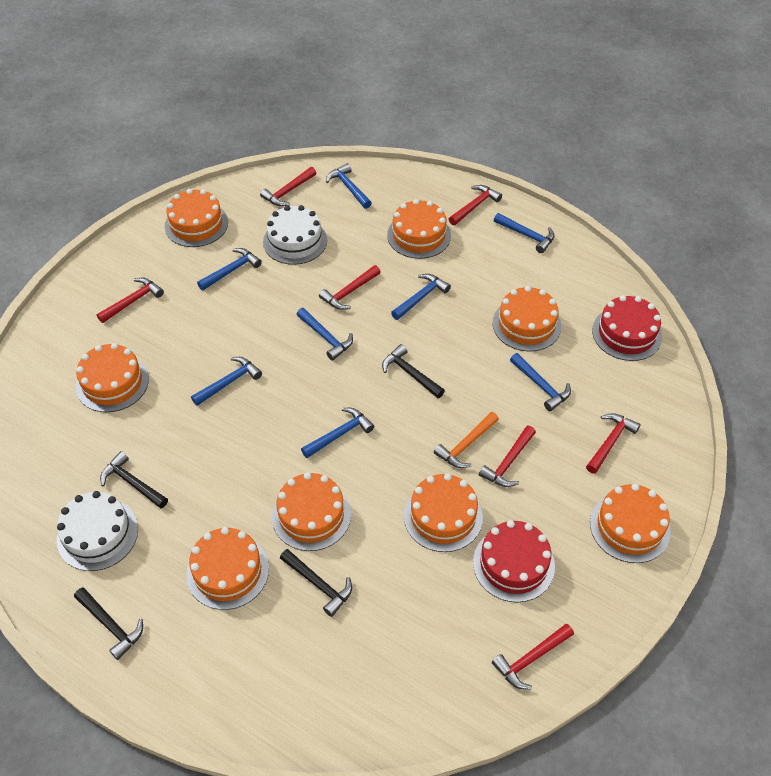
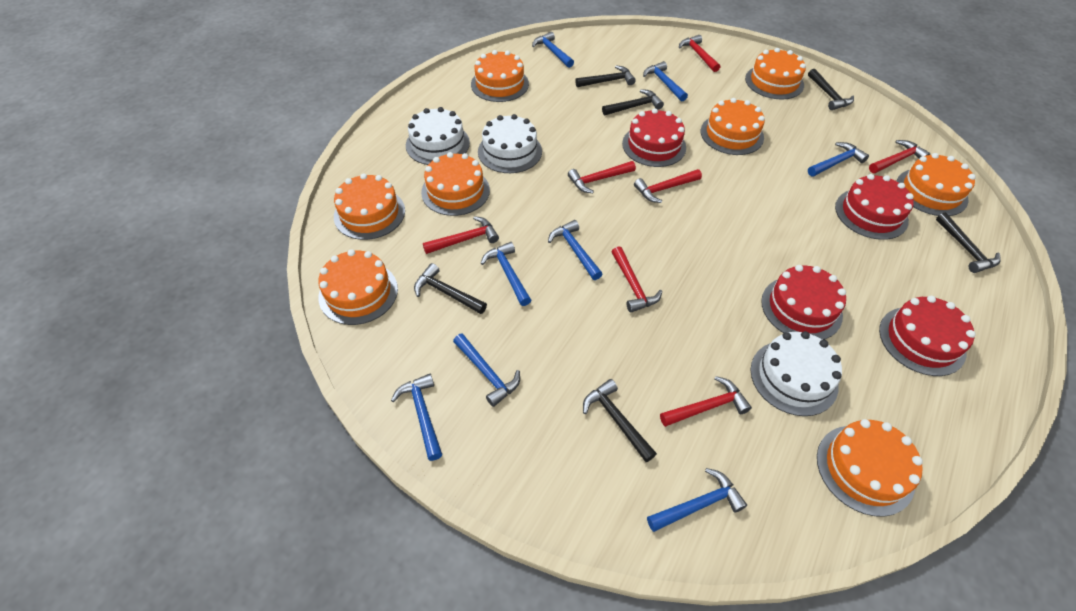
black hammer: 4 -> 6
orange hammer: 1 -> 0
red cake: 2 -> 4
white cake: 2 -> 3

